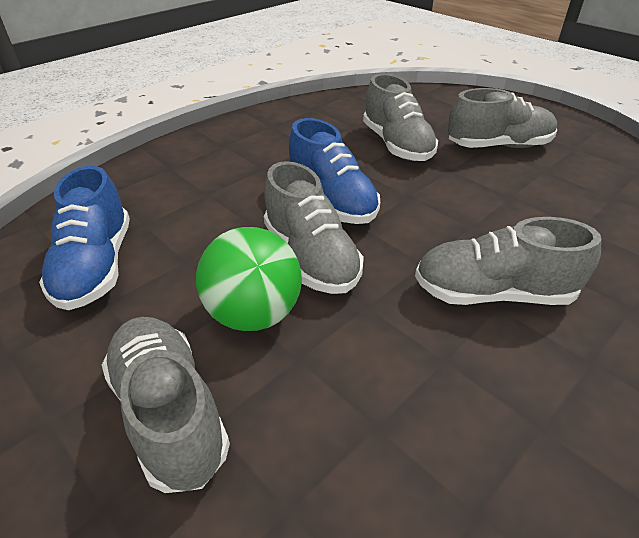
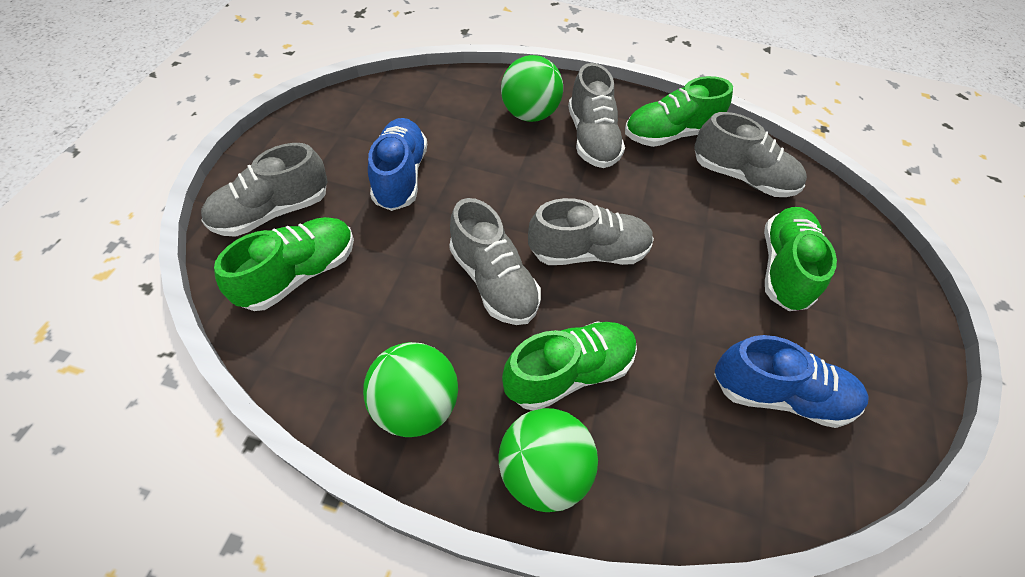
green ball: 1 -> 3
green shoe: 0 -> 4

